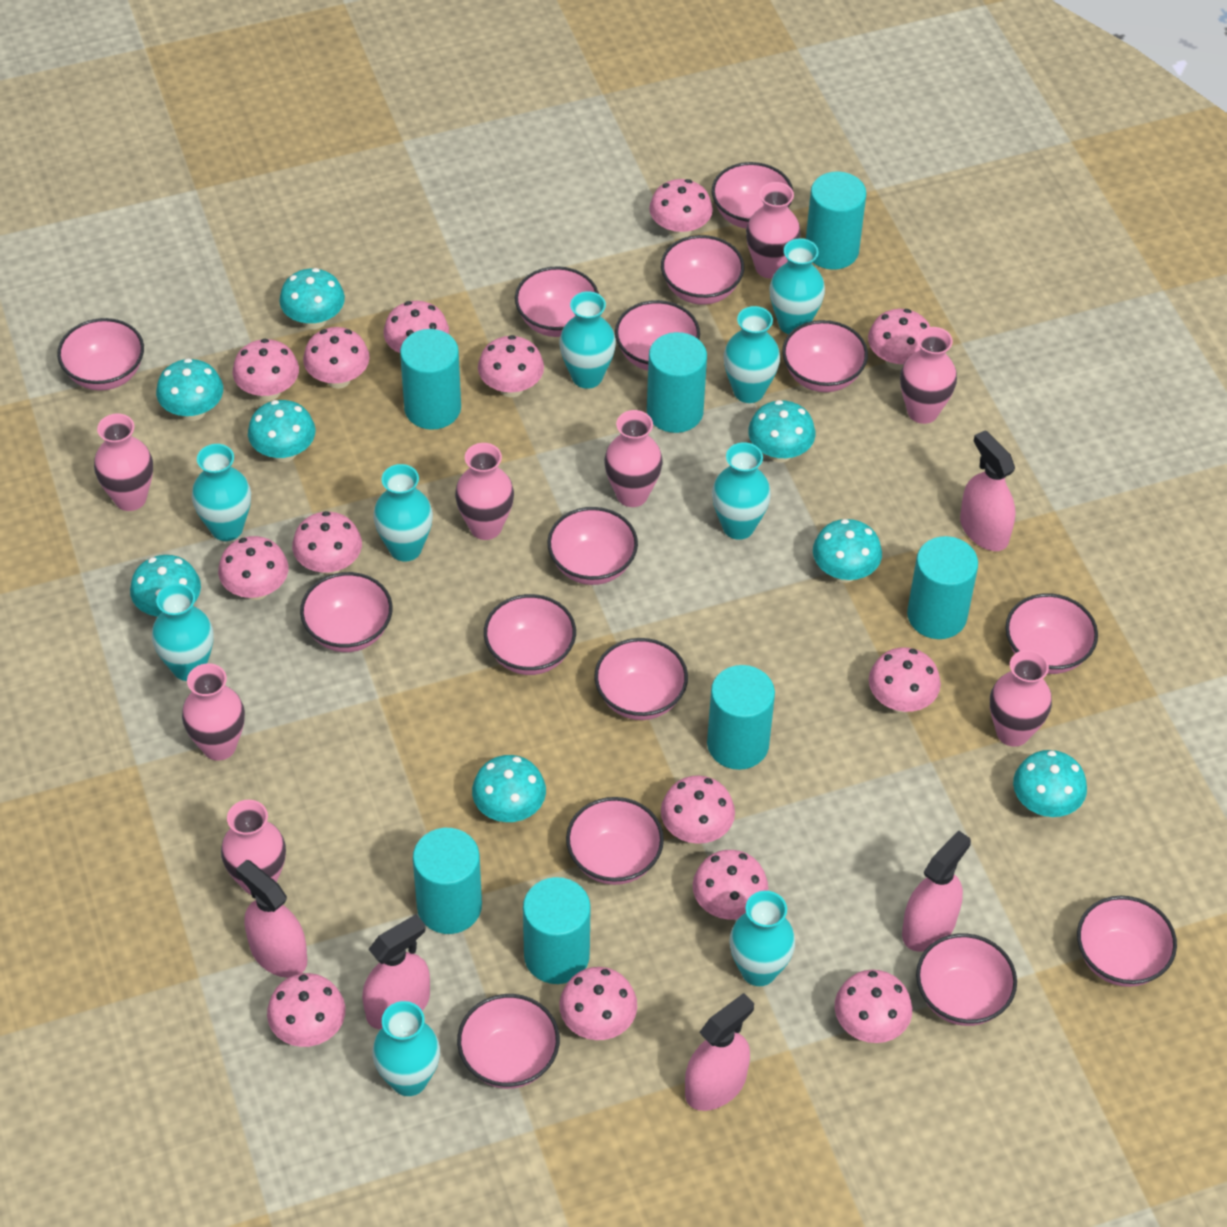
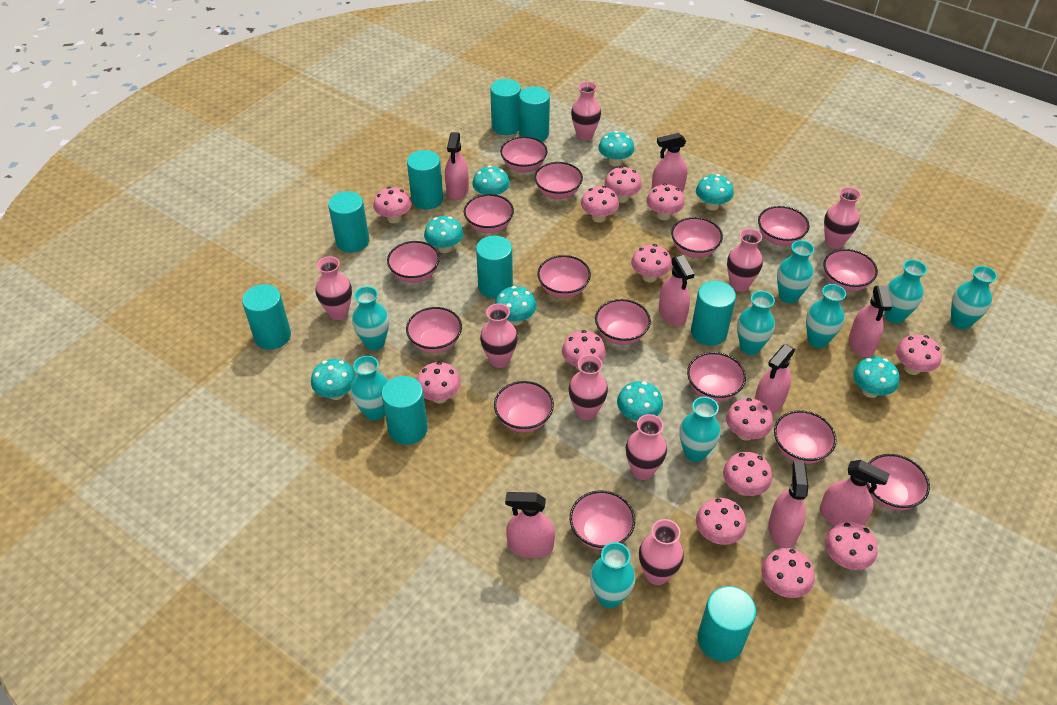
pink mushroom: 14 -> 13
pink spray bottle: 5 -> 8
turquoise cylinder: 7 -> 9

